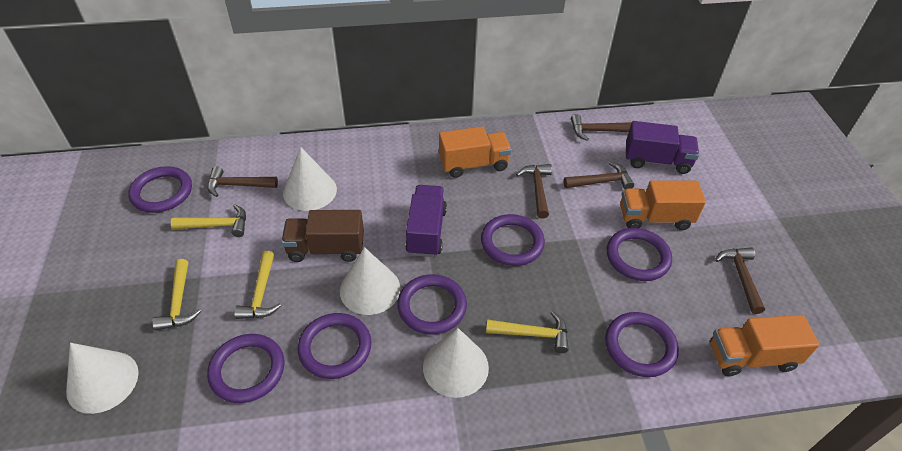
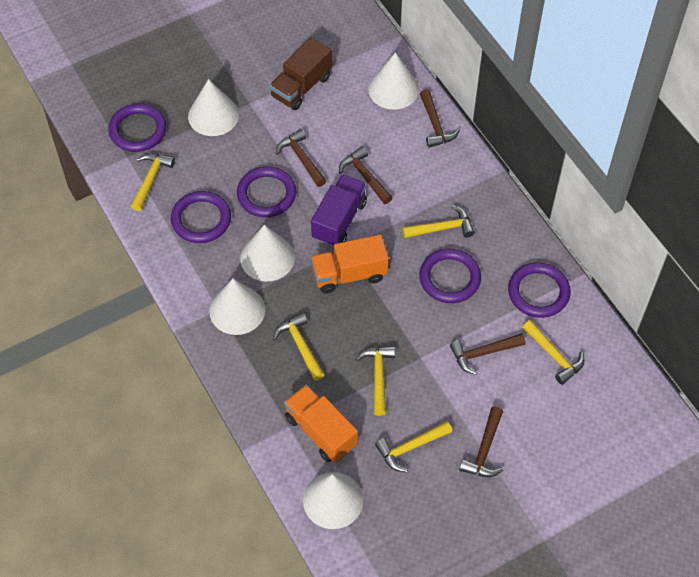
orange truck: 3 -> 2
purple ring: 7 -> 5
purple truck: 2 -> 1
white cone: 4 -> 5
yellow hammer: 4 -> 6

